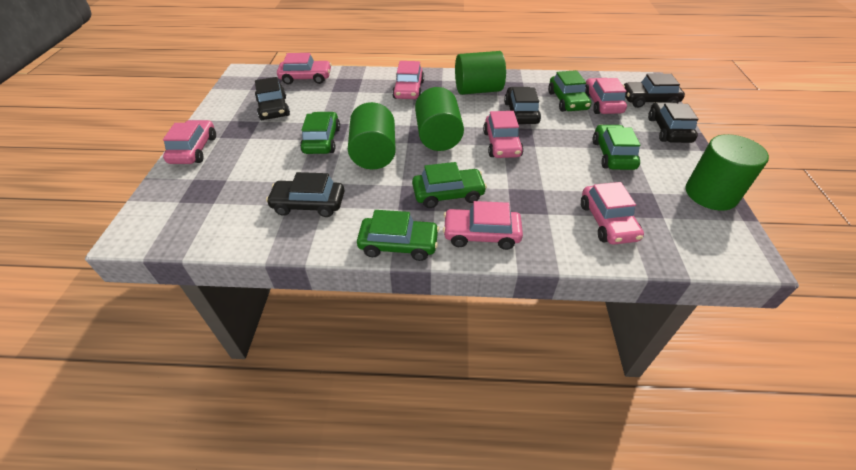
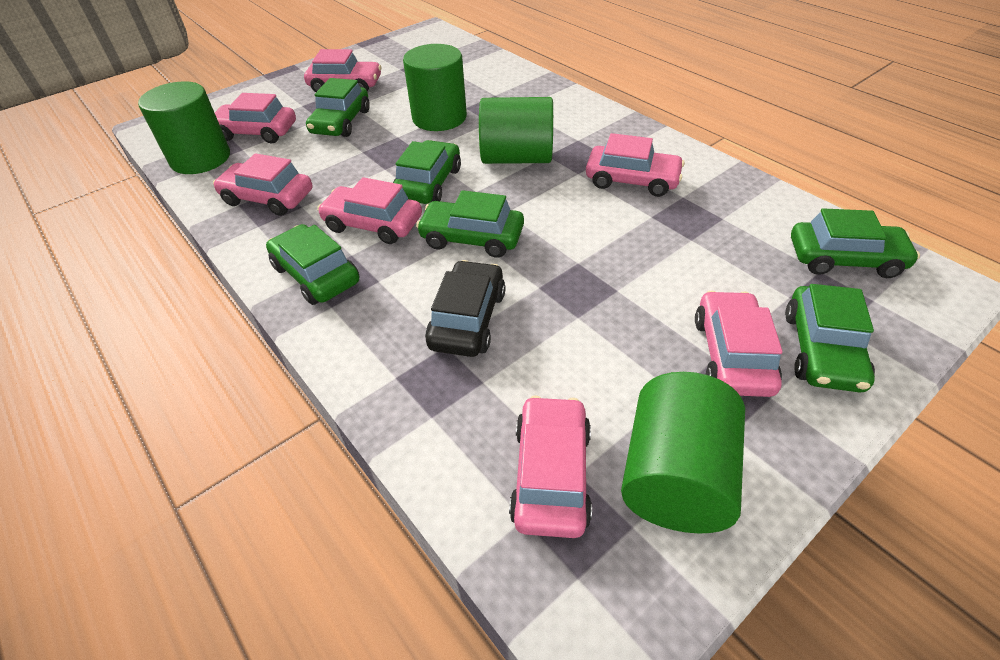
black car: 5 -> 1
green car: 5 -> 6

